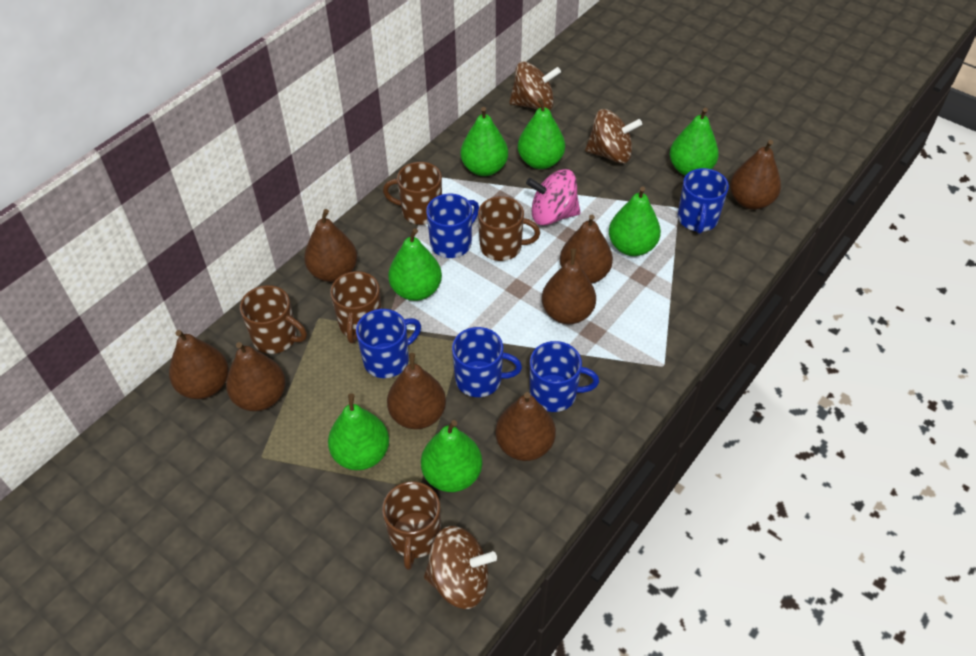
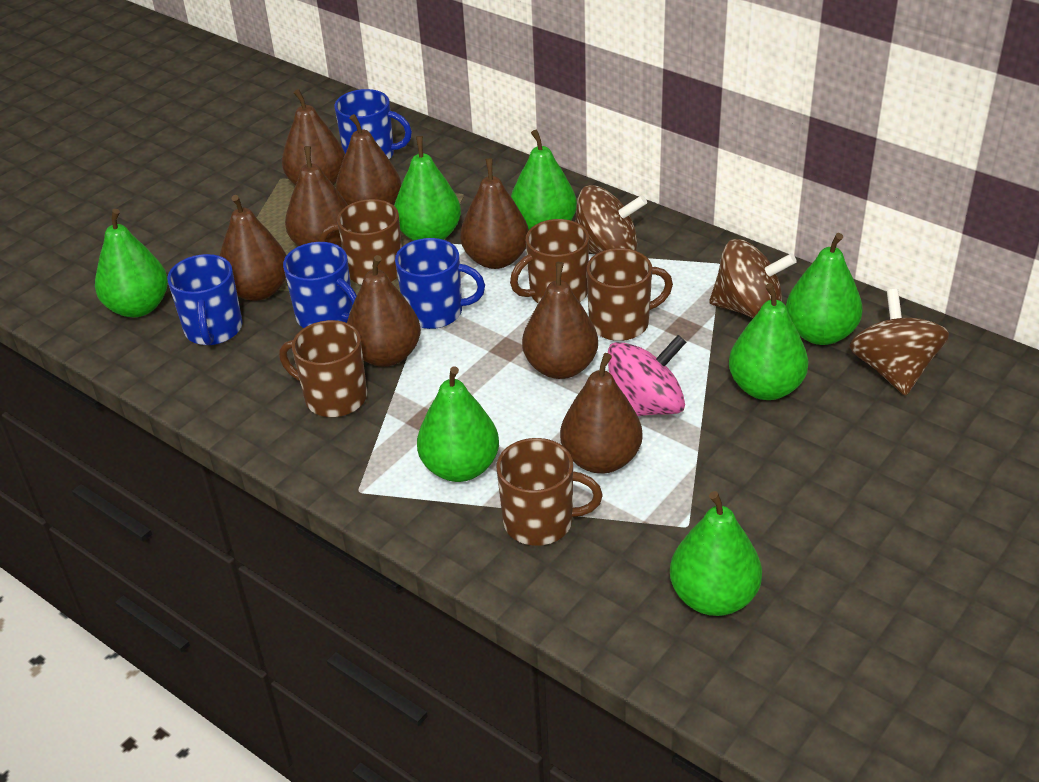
blue mug: 5 -> 4

